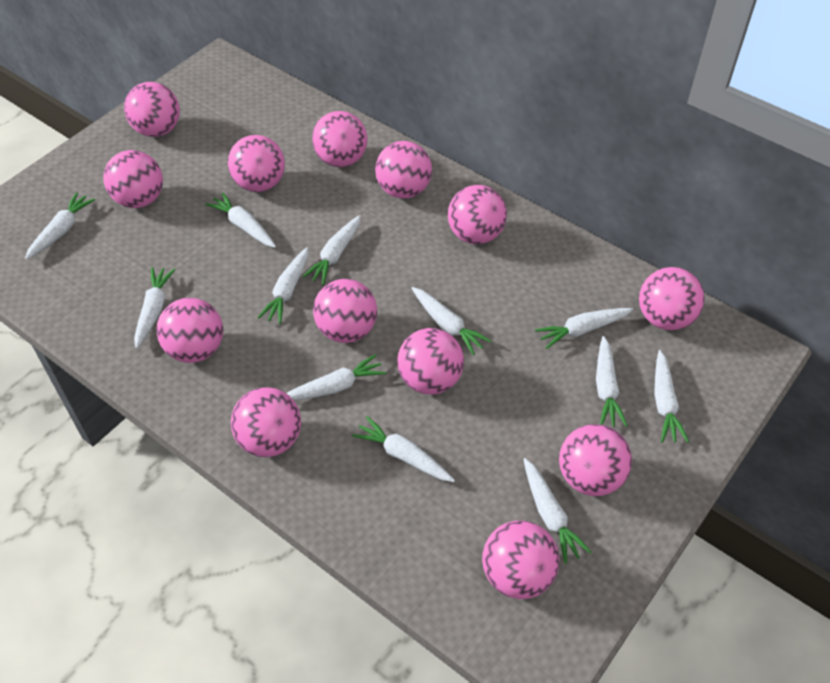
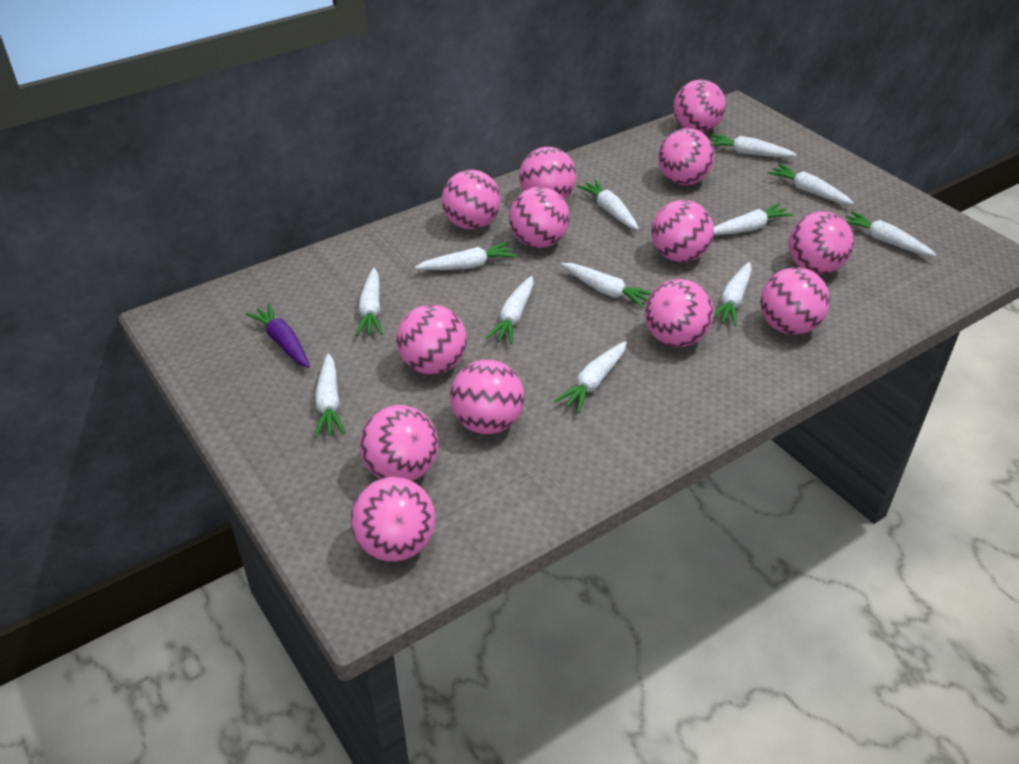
purple carrot: 0 -> 1

